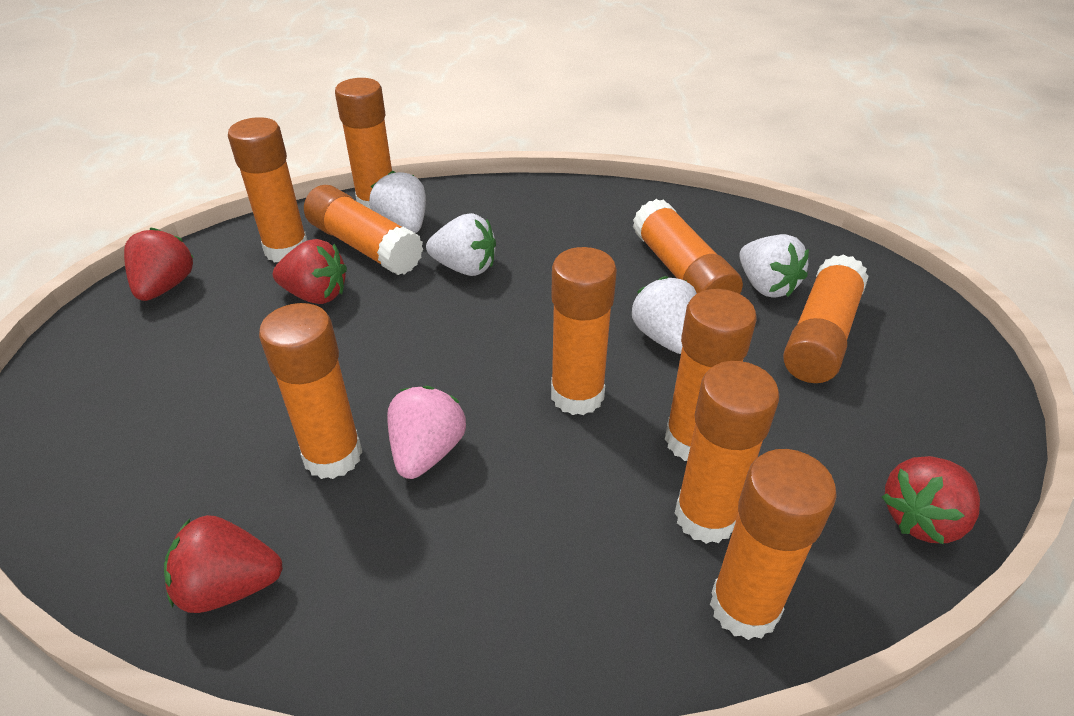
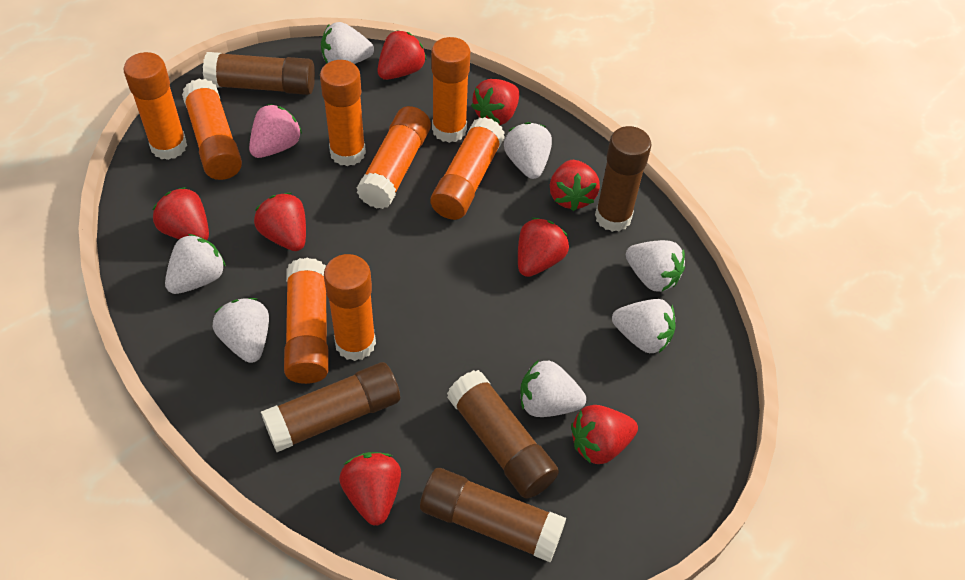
brown glue stick: 0 -> 5
orange glue stick: 10 -> 8
red strawberry: 4 -> 8
white strawberry: 4 -> 7

